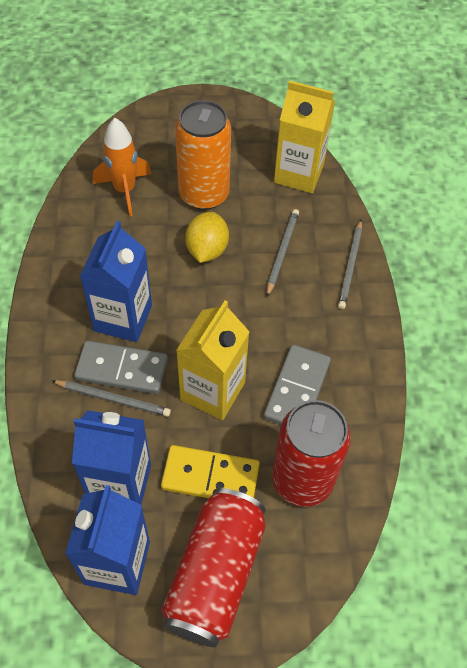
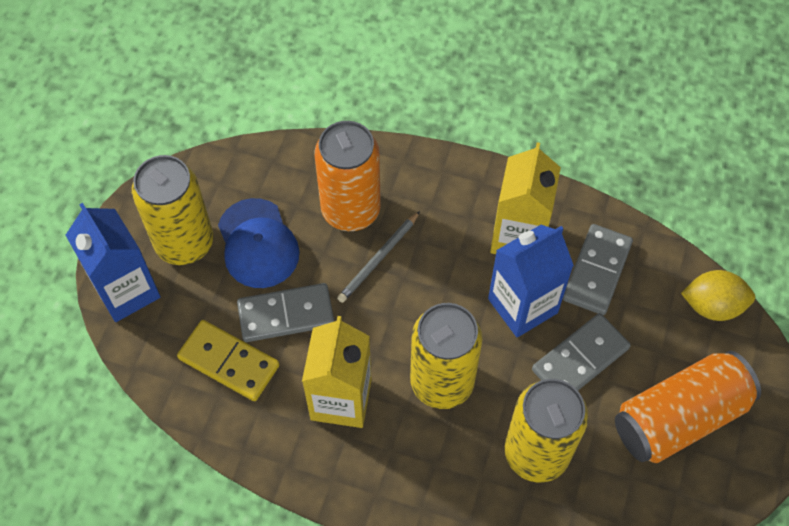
blue cap: 0 -> 1
blue carton: 3 -> 2
grey domino: 2 -> 3
grey pencil: 3 -> 1
orange can: 1 -> 2
orange rocket: 1 -> 0
red can: 2 -> 0
yellow can: 0 -> 3

